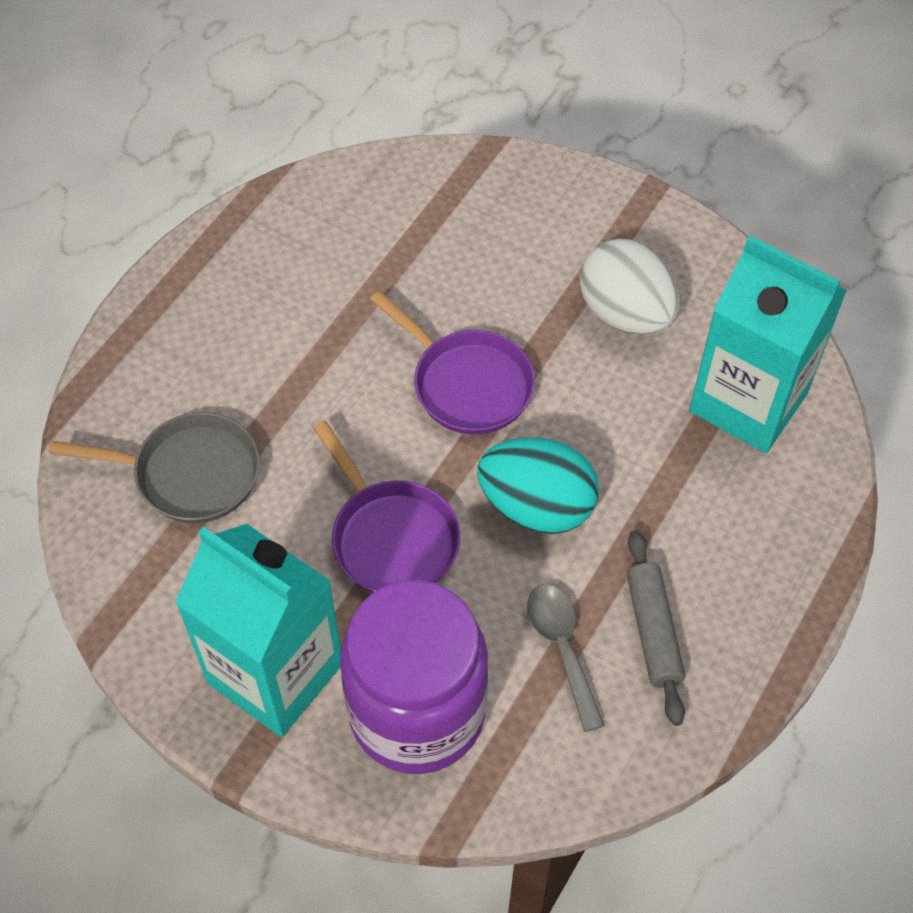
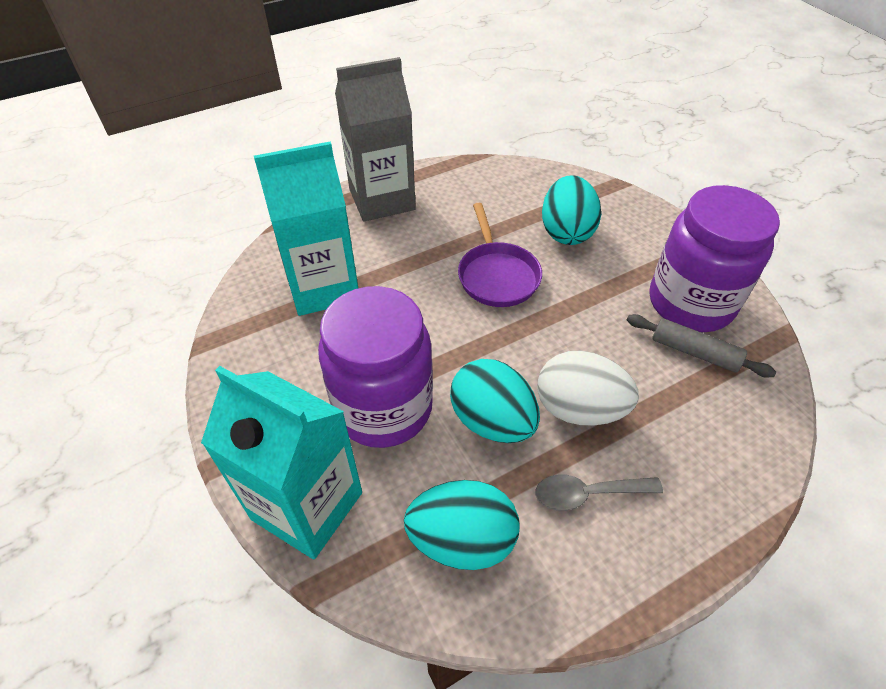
grey carton: 0 -> 1
grey pan: 1 -> 0
purple jar: 1 -> 2
purple pan: 2 -> 1
turquoise egg: 1 -> 3

